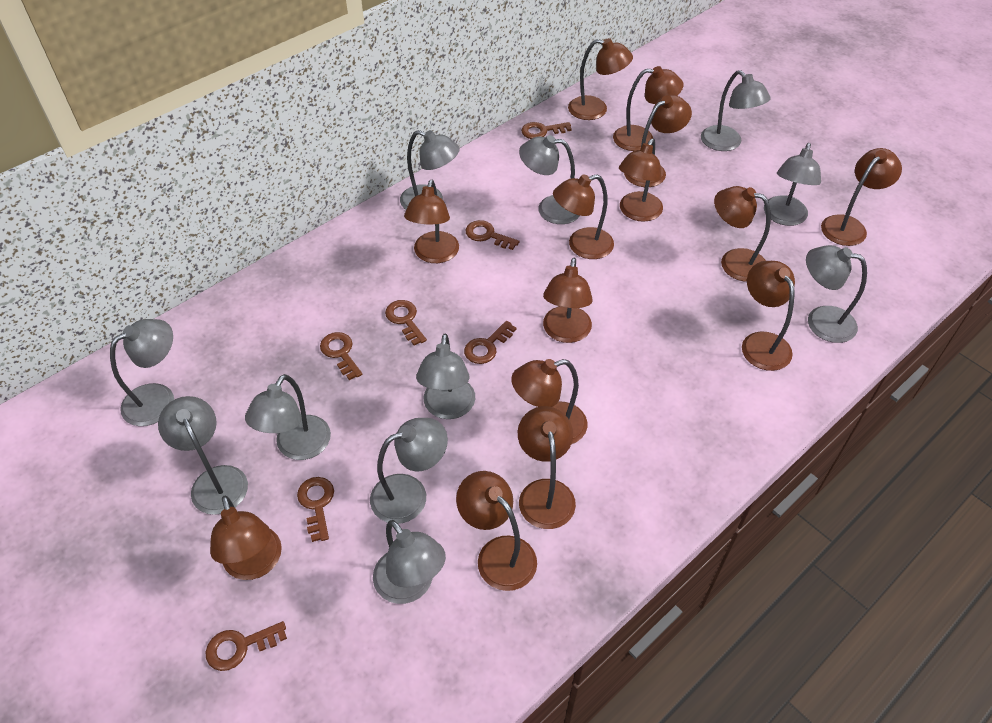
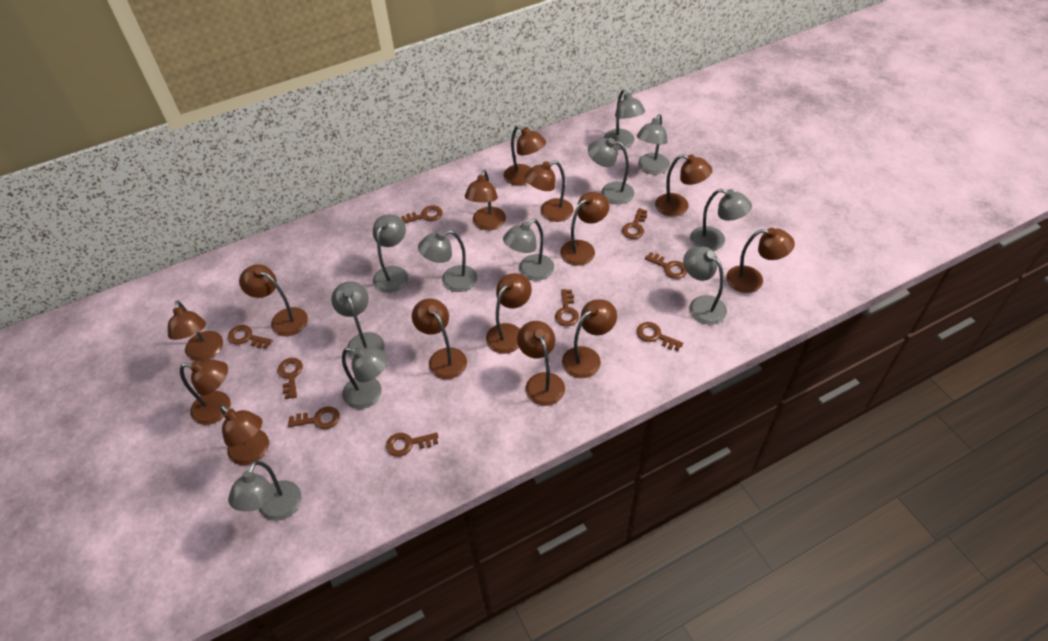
brown key: 7 -> 9

